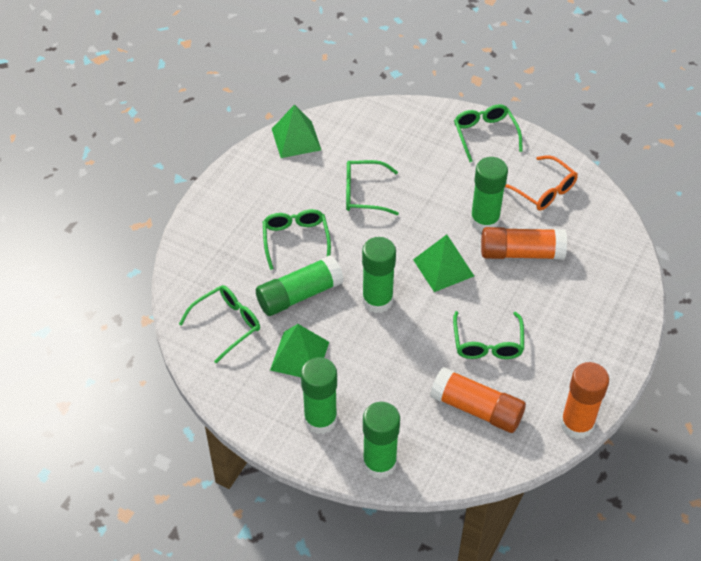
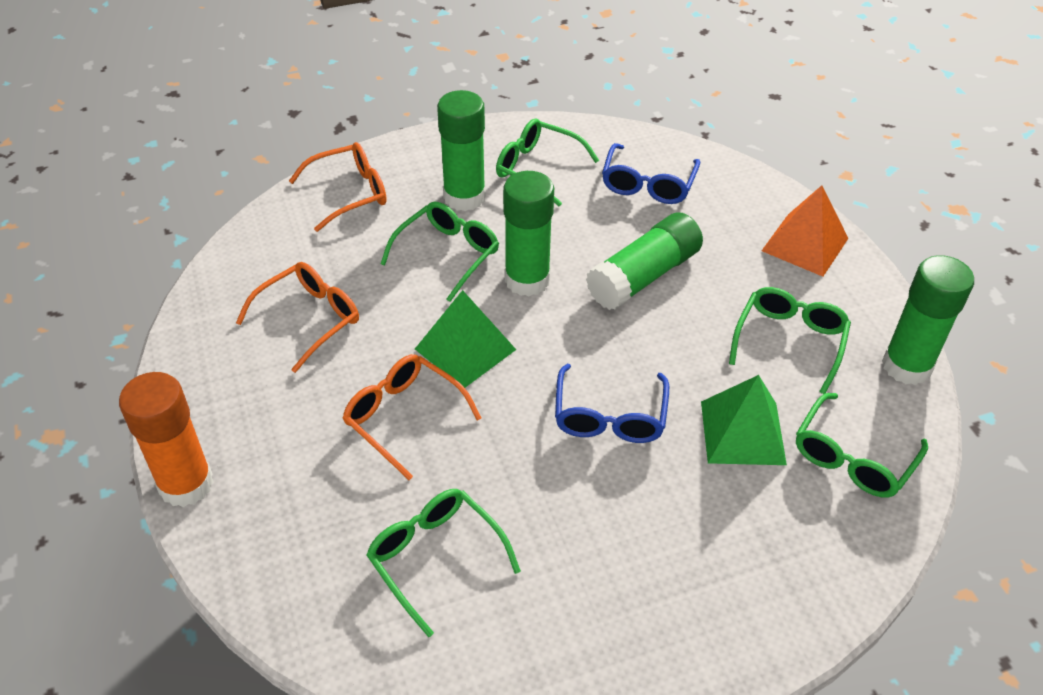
blue glasses: 0 -> 2
green glue stick: 5 -> 4
green pyramid: 3 -> 2
orange glasses: 1 -> 3
orange glue stick: 3 -> 1
orange pyramid: 0 -> 1

